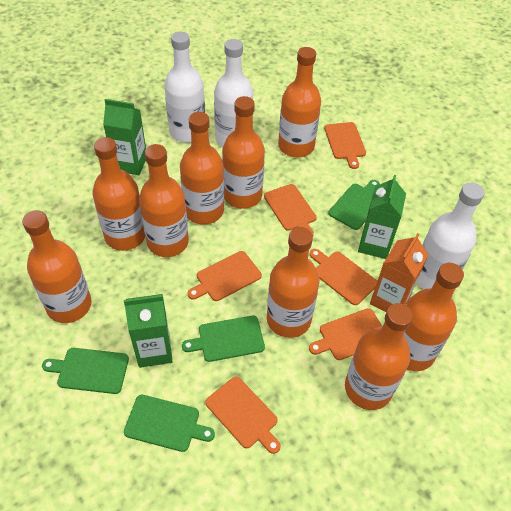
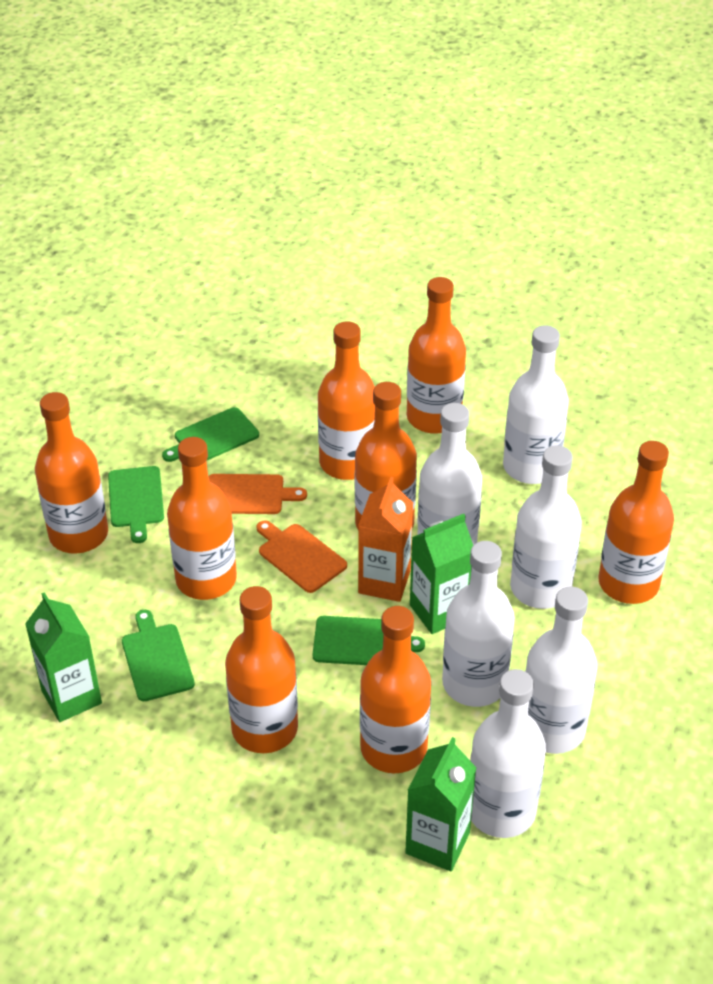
orange bottle: 9 -> 8
orange cutting board: 6 -> 2
white bottle: 3 -> 6

